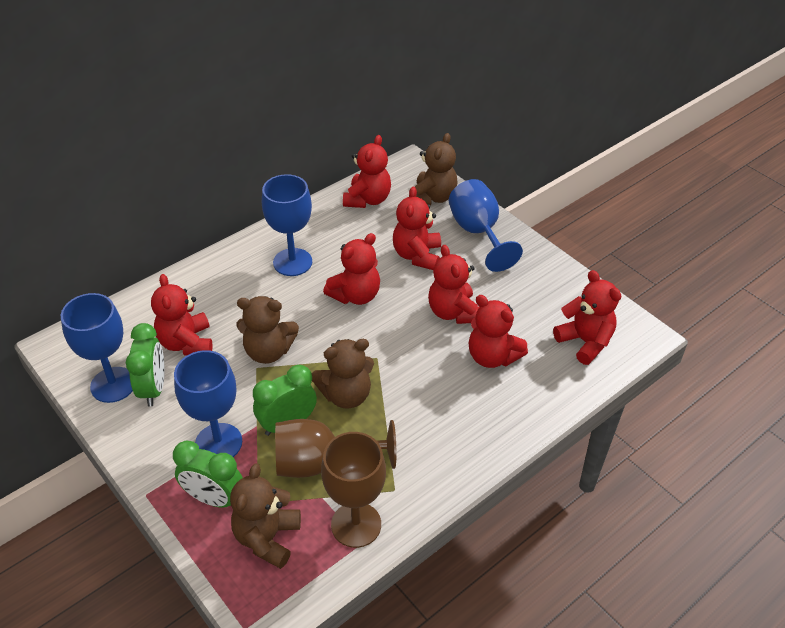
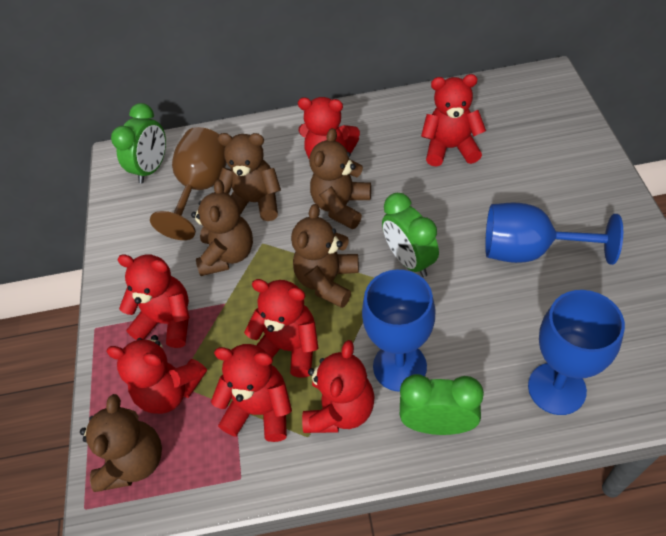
blue goblet: 4 -> 3
brown goblet: 2 -> 1
brown teddy bear: 4 -> 5

